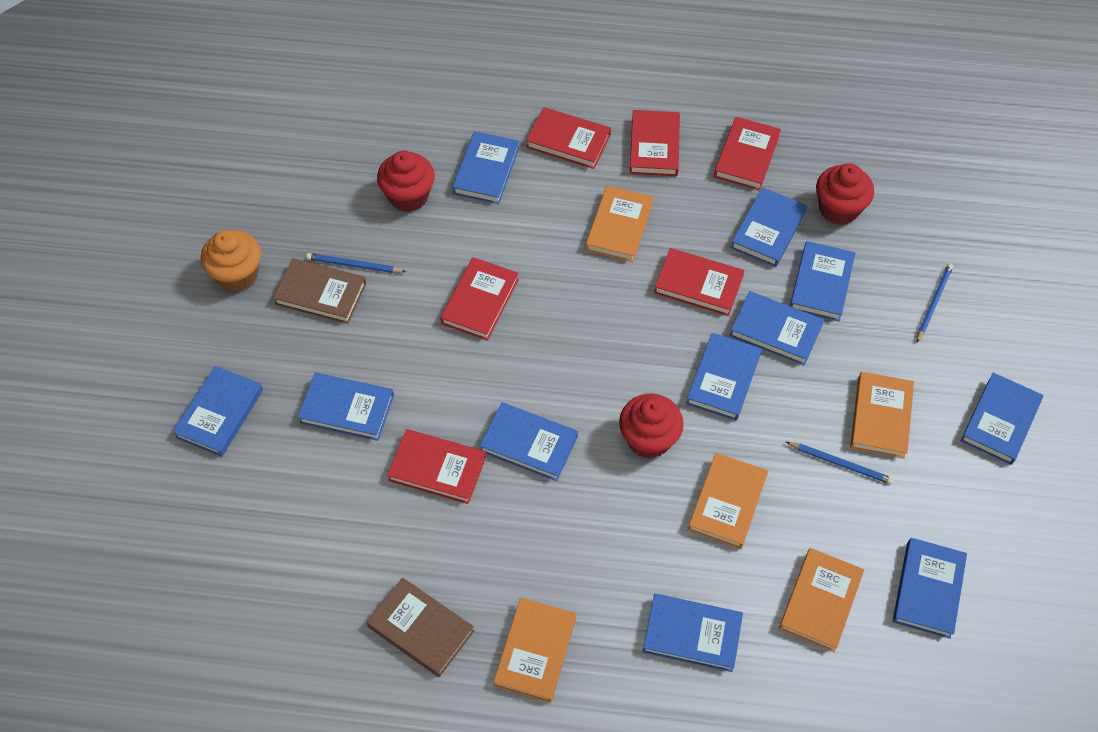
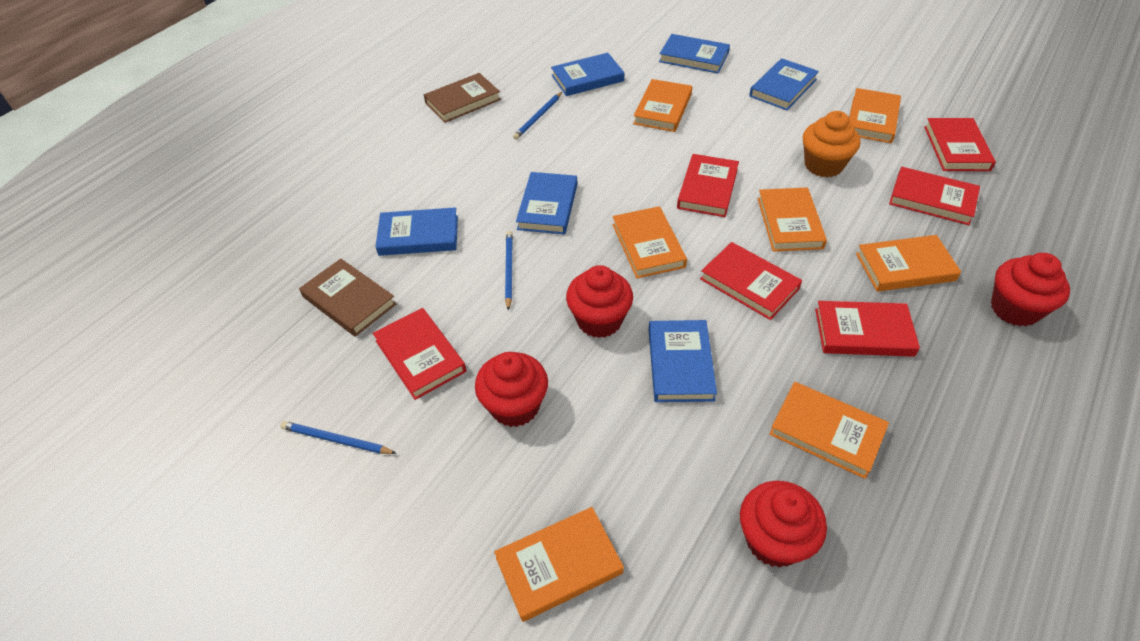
blue book: 11 -> 6
orange book: 5 -> 7
red cupcake: 3 -> 4

